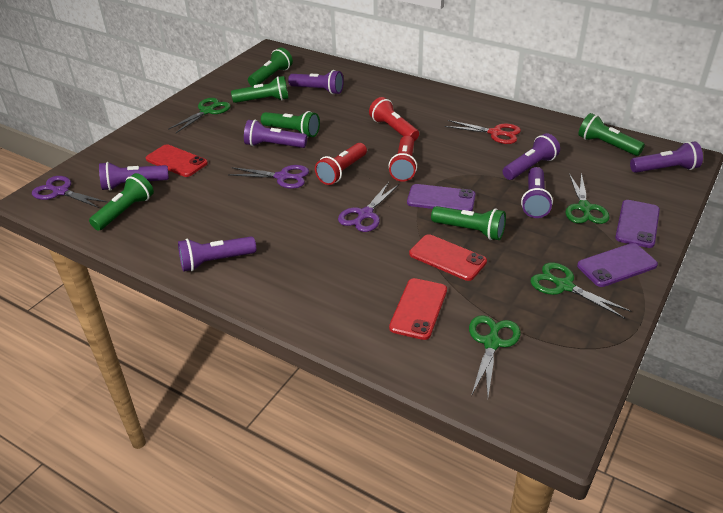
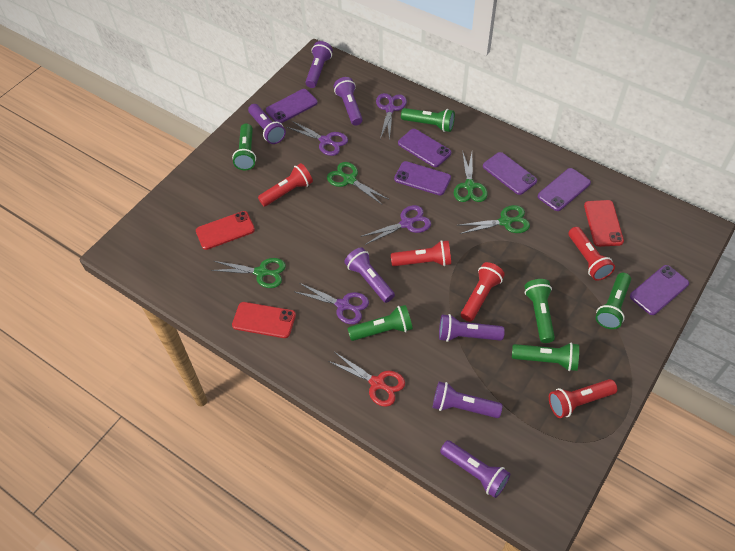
purple phone: 3 -> 6
purple scissors: 3 -> 4
red flashlight: 3 -> 5

